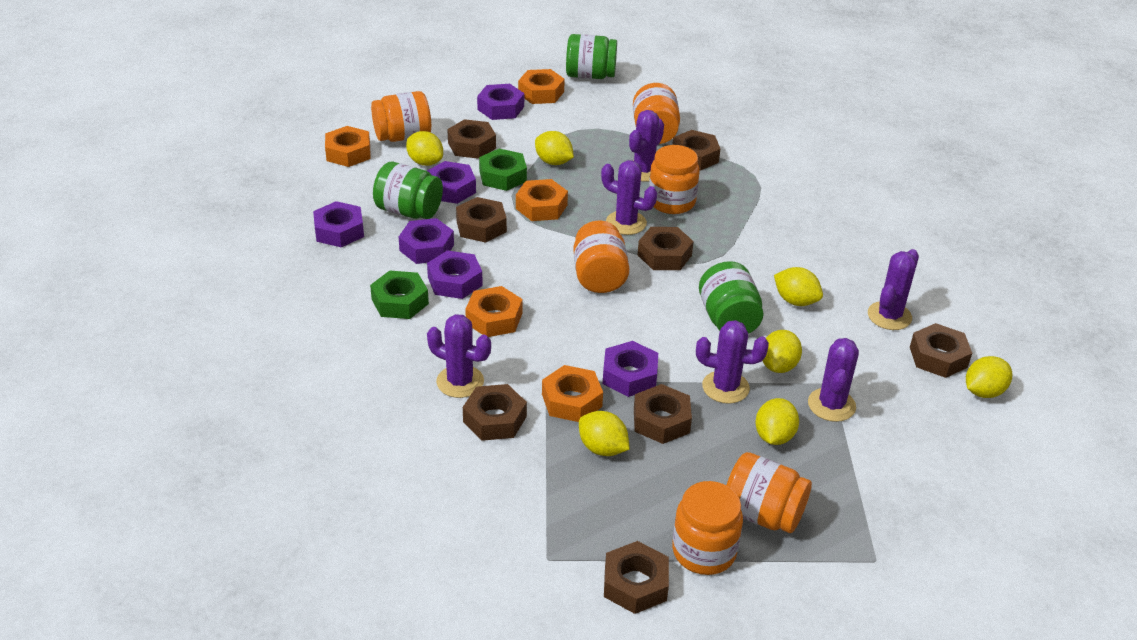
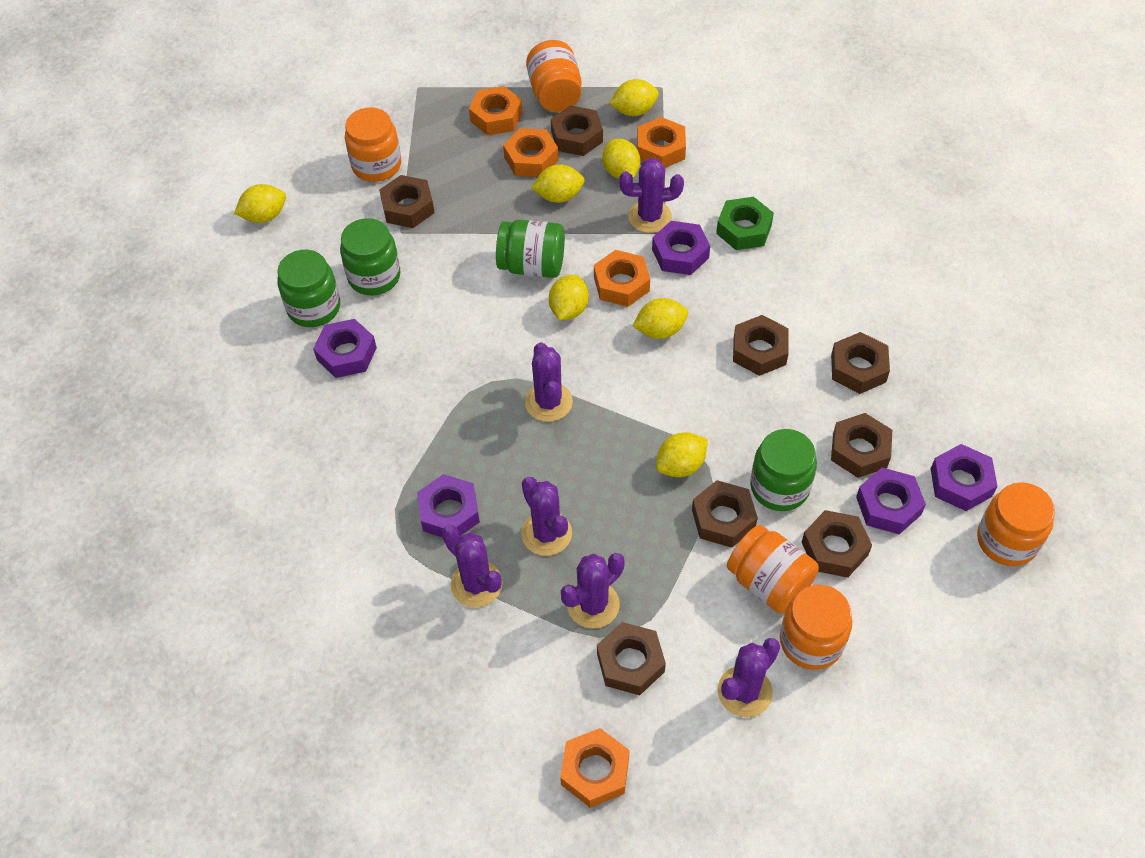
green jar: 3 -> 4
green nut: 2 -> 1
orange jar: 6 -> 5
purple nut: 6 -> 5

